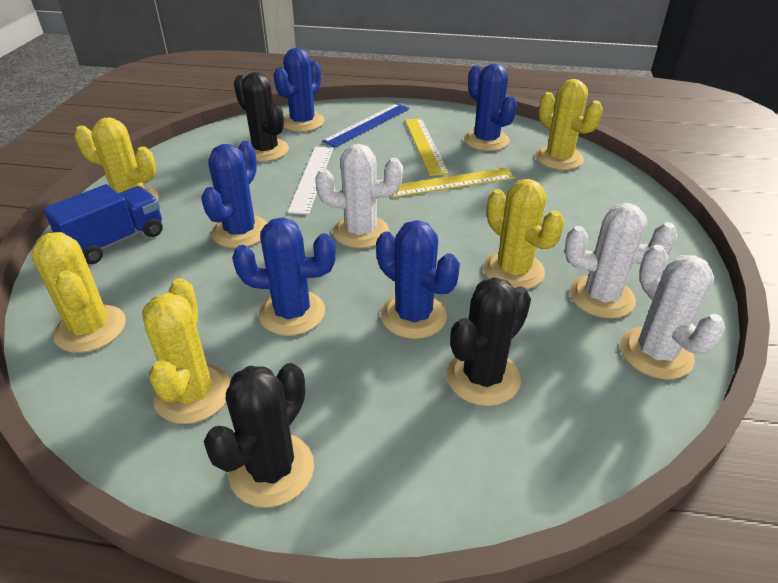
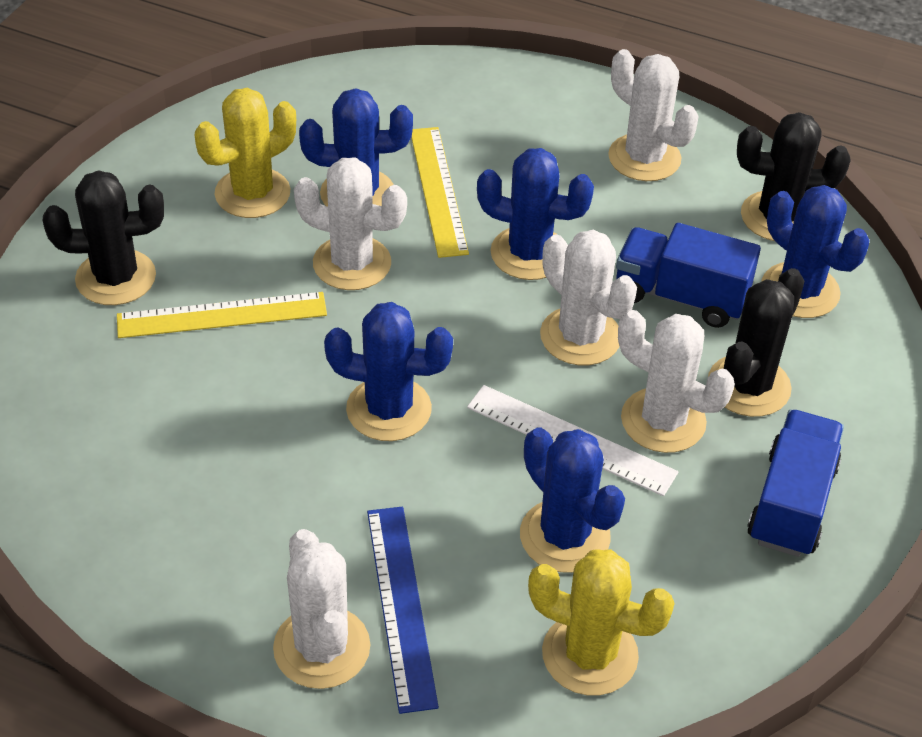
blue truck: 1 -> 2
white cactus: 3 -> 5
yellow cactus: 5 -> 2

